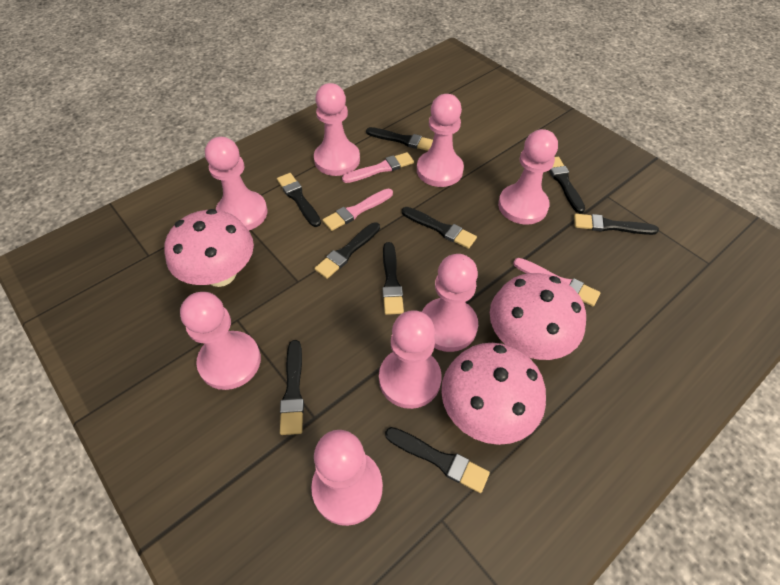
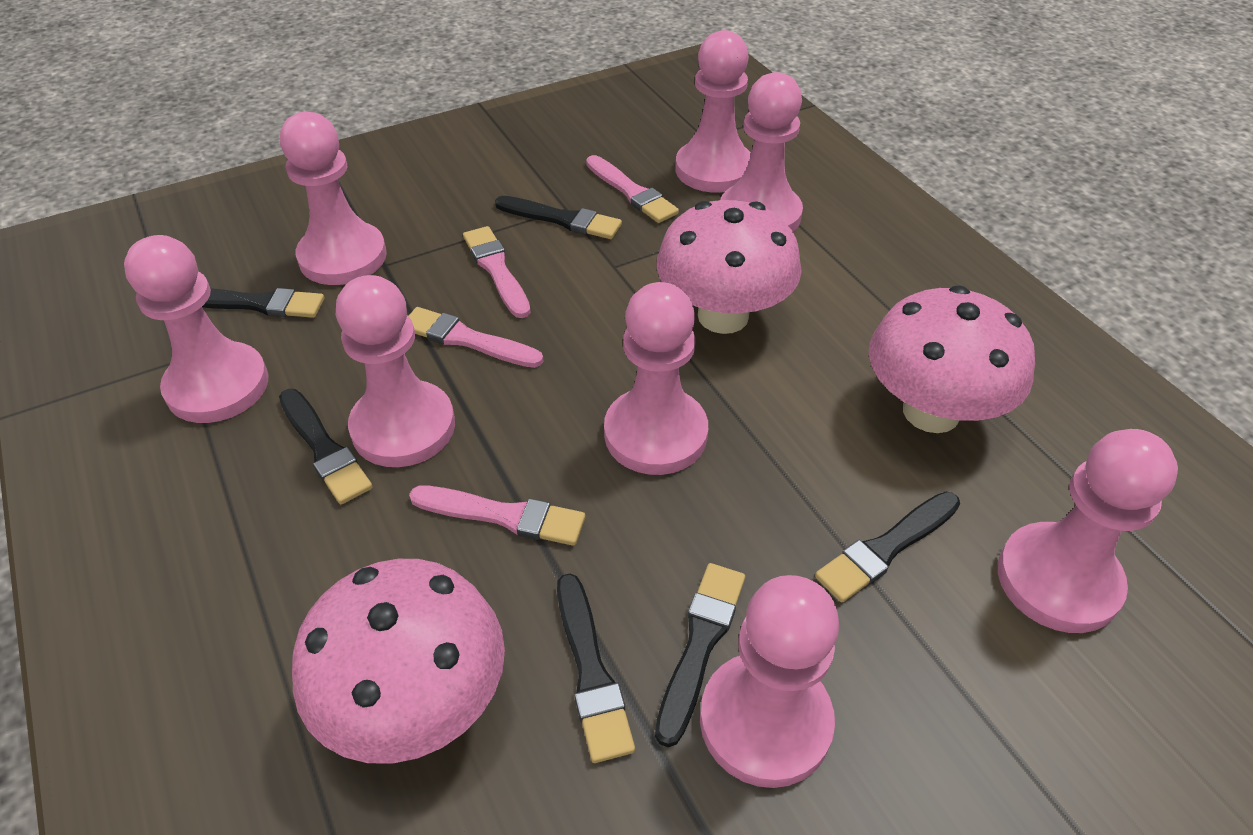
black brush: 9 -> 6
pink brush: 3 -> 4

